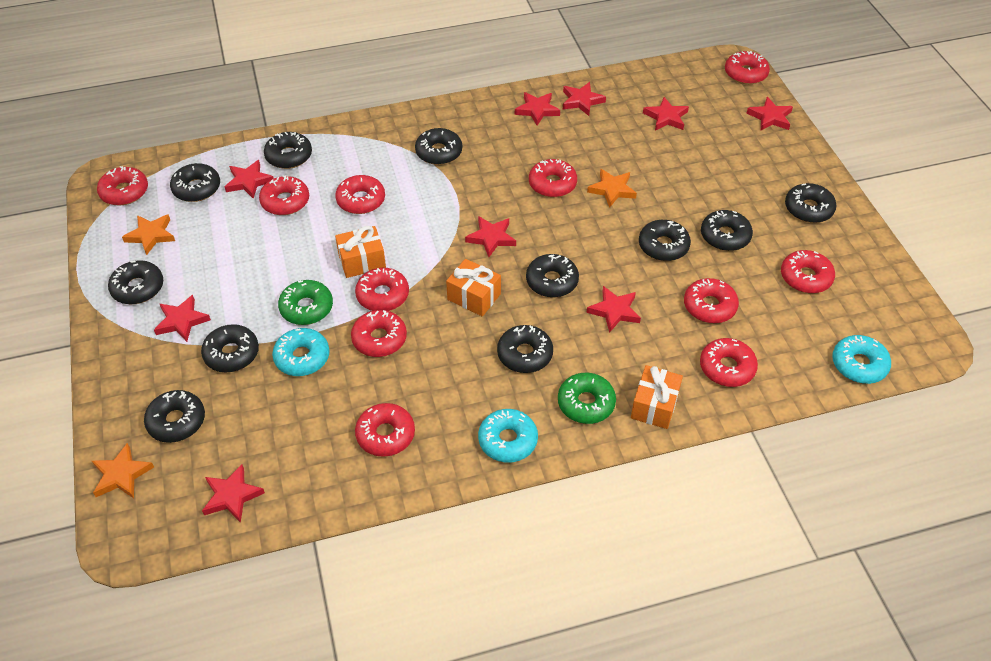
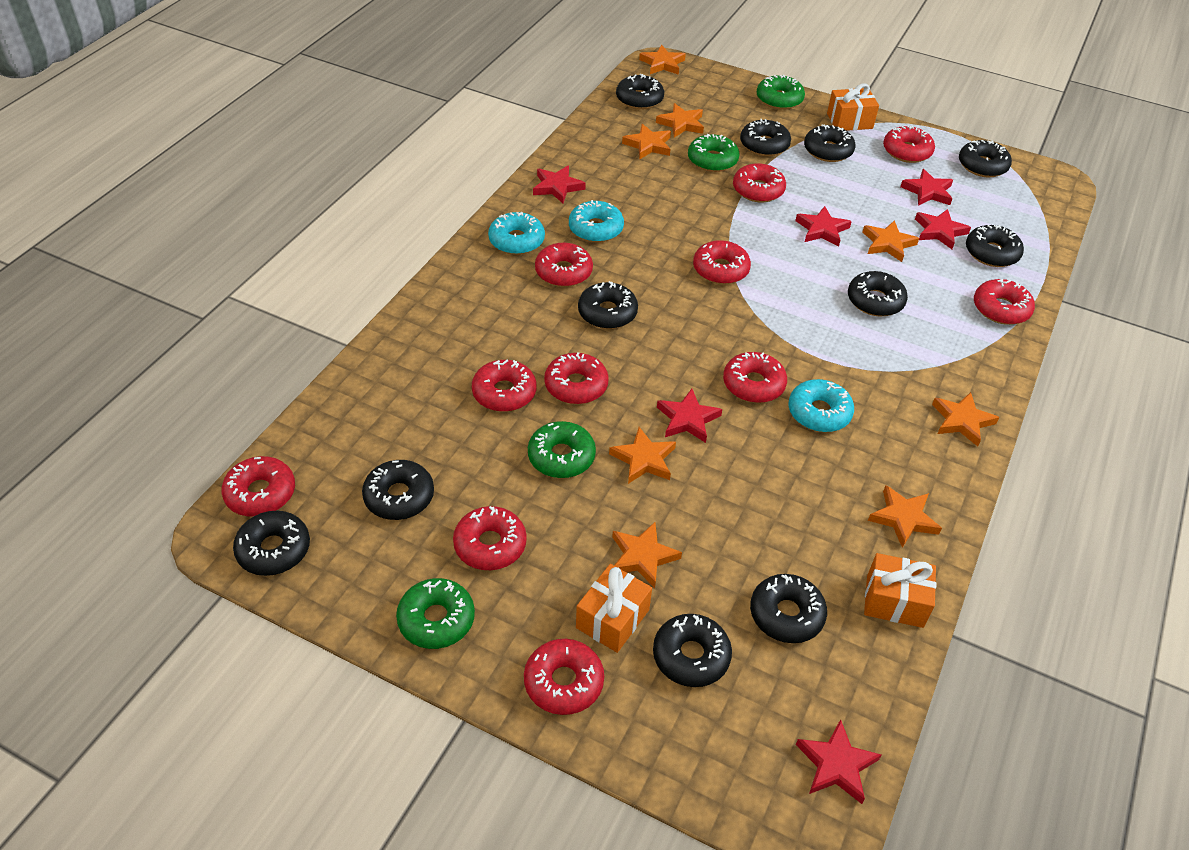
green donut: 2 -> 4
orange star: 3 -> 8
red star: 9 -> 6

